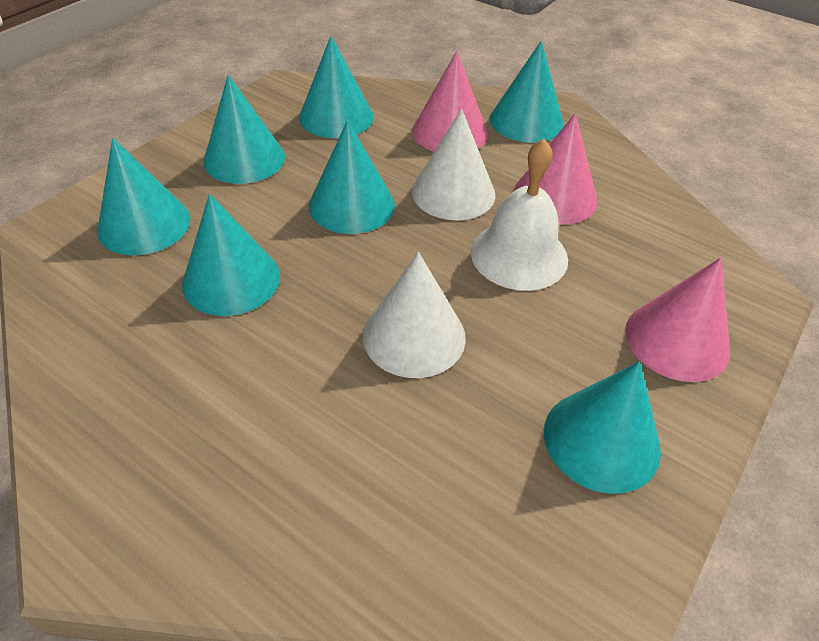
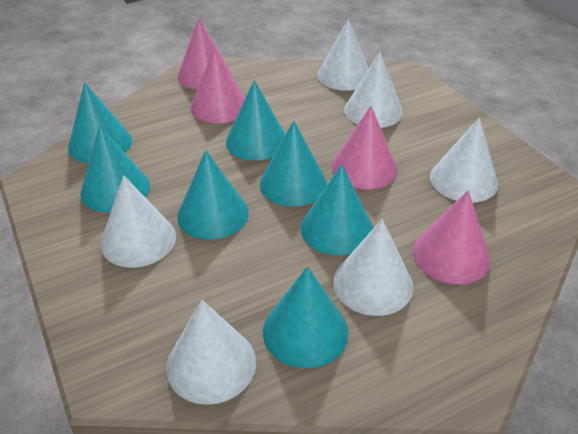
pink cone: 3 -> 4
white bell: 1 -> 0
white cone: 2 -> 6

